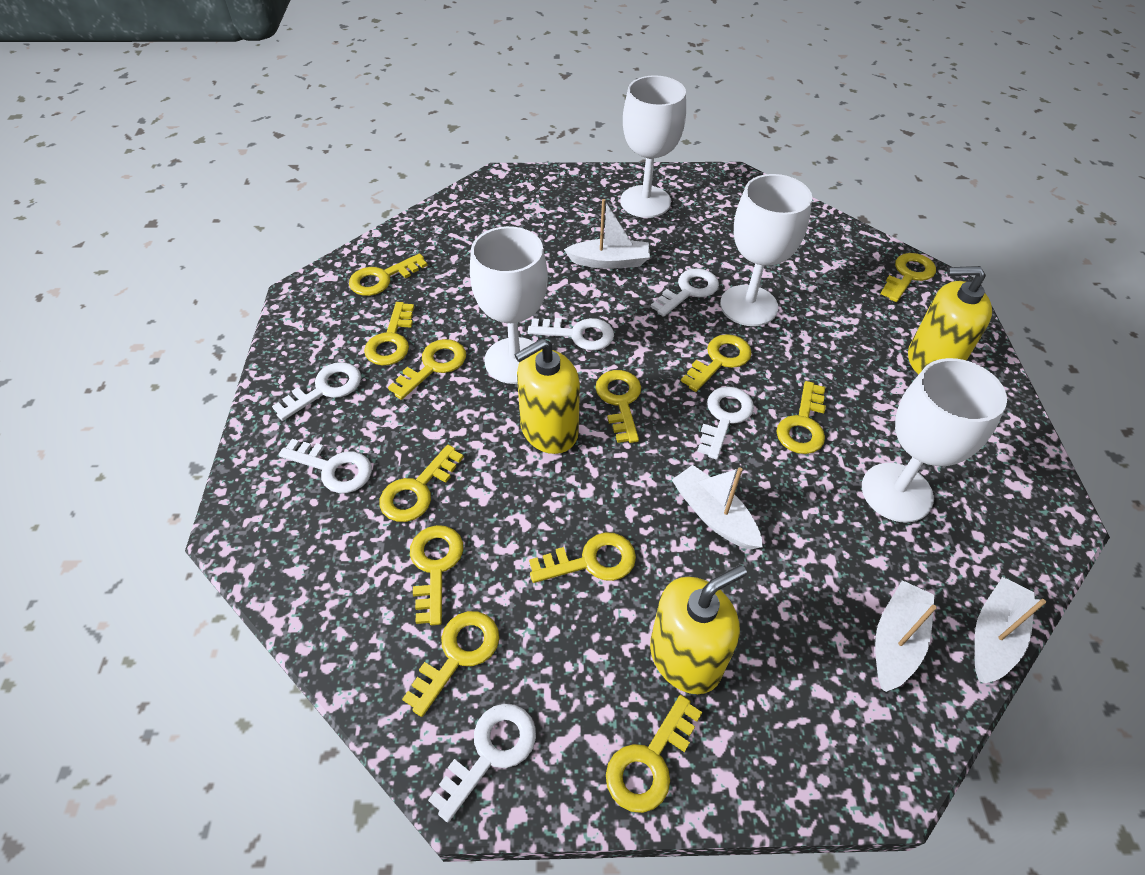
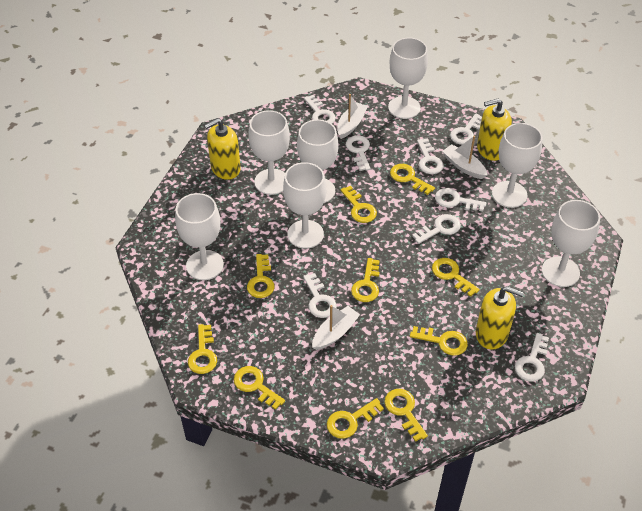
white boat: 4 -> 3
white goblet: 4 -> 7
white key: 6 -> 8
yellow key: 12 -> 10

